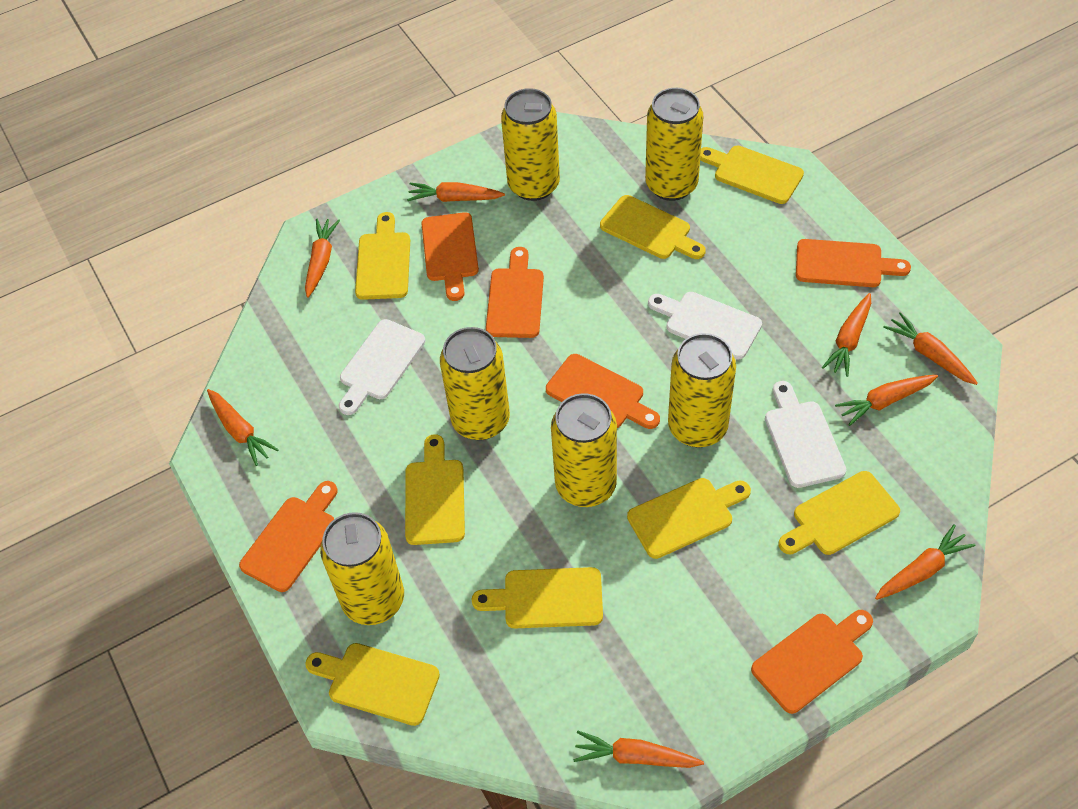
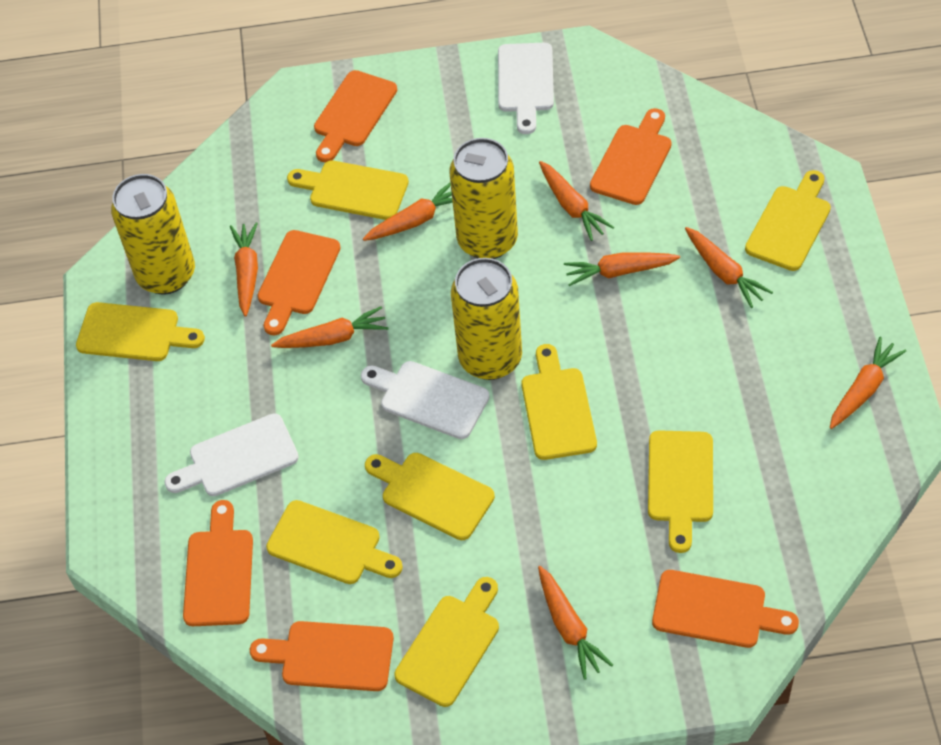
yellow can: 6 -> 3

